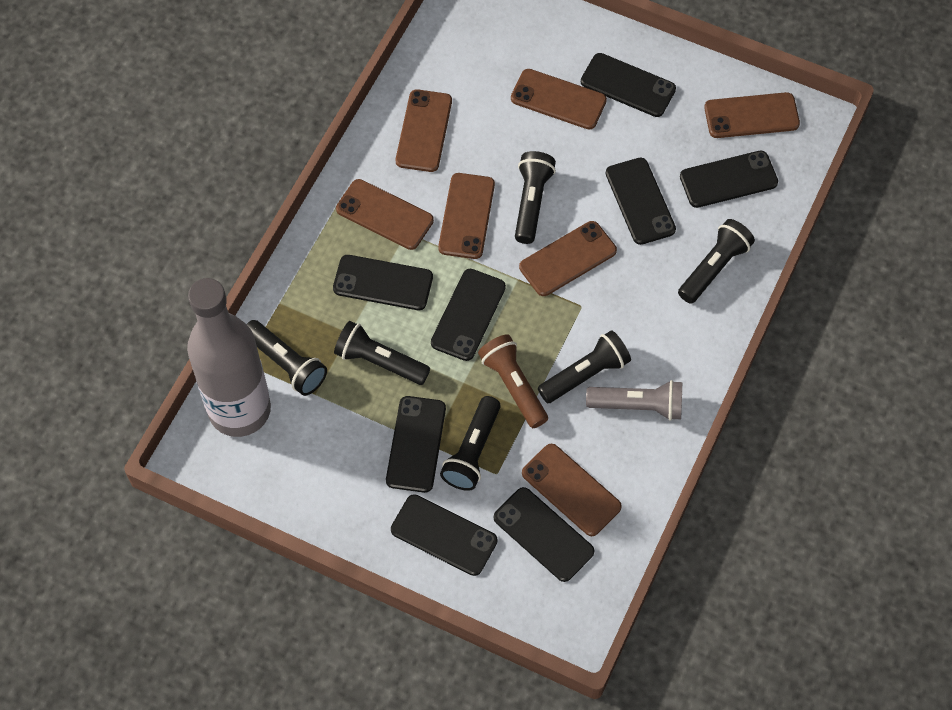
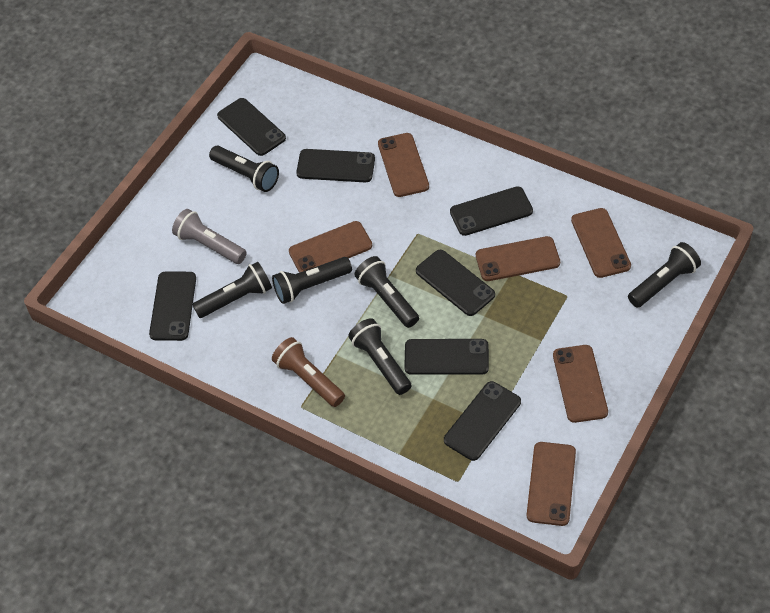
black phone: 8 -> 7
brown phone: 7 -> 6
grey bottle: 1 -> 0

